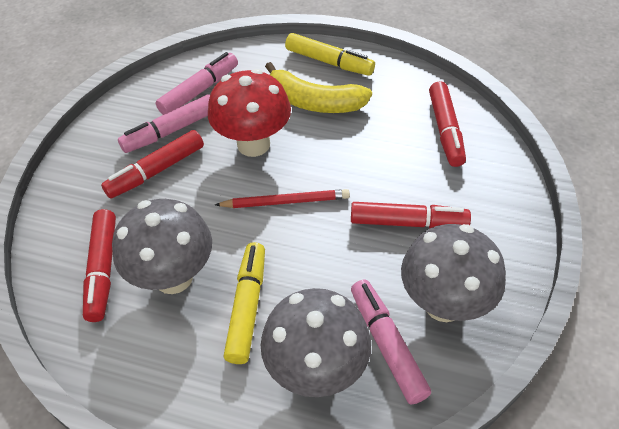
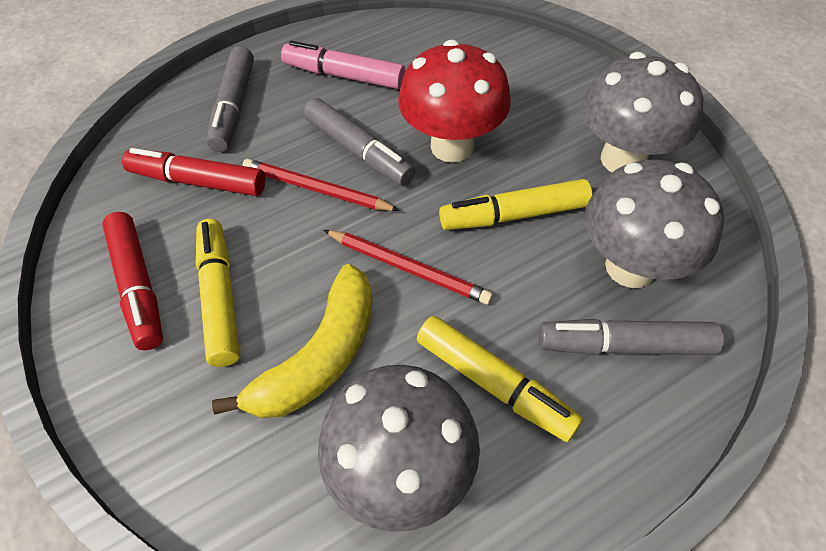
grey marker: 0 -> 3
pink marker: 3 -> 1
red marker: 4 -> 2
red pencil: 1 -> 2
yellow marker: 2 -> 3

